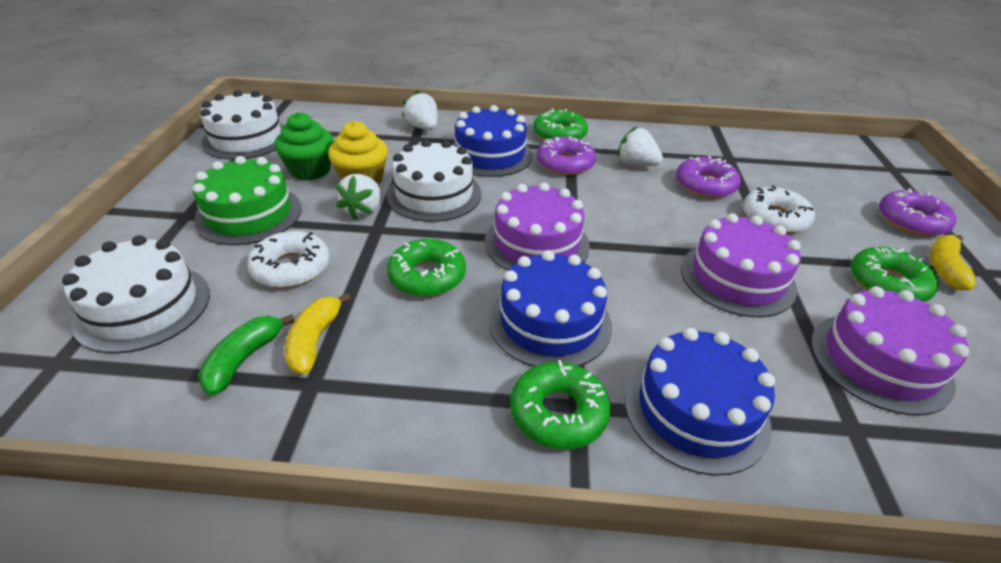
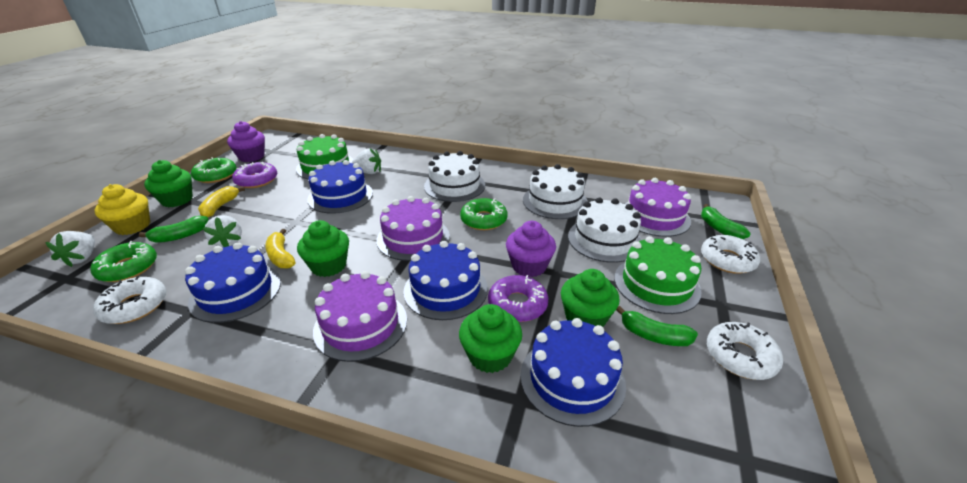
blue cake: 3 -> 4
green banana: 1 -> 3
green cake: 1 -> 2
green cupcake: 1 -> 4
green donut: 4 -> 3
purple cupcake: 0 -> 2
purple donut: 3 -> 2
white donut: 2 -> 3

